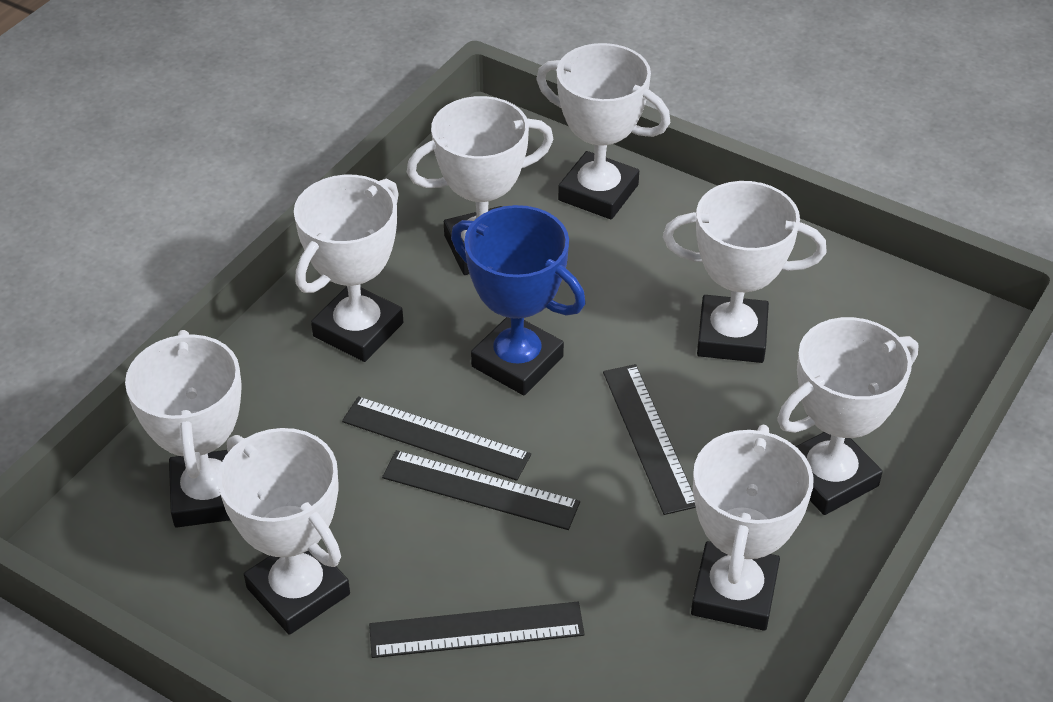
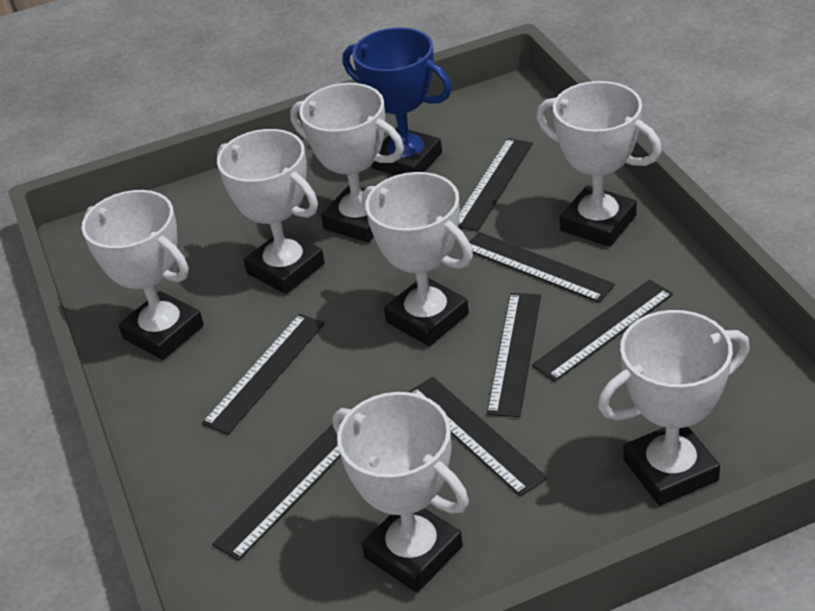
black ruler: 4 -> 7
white trophy: 8 -> 7

